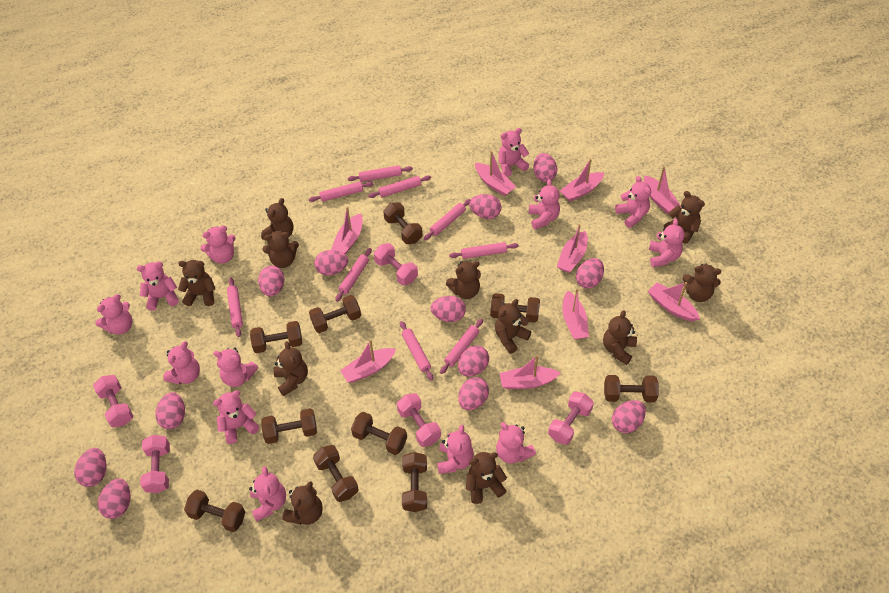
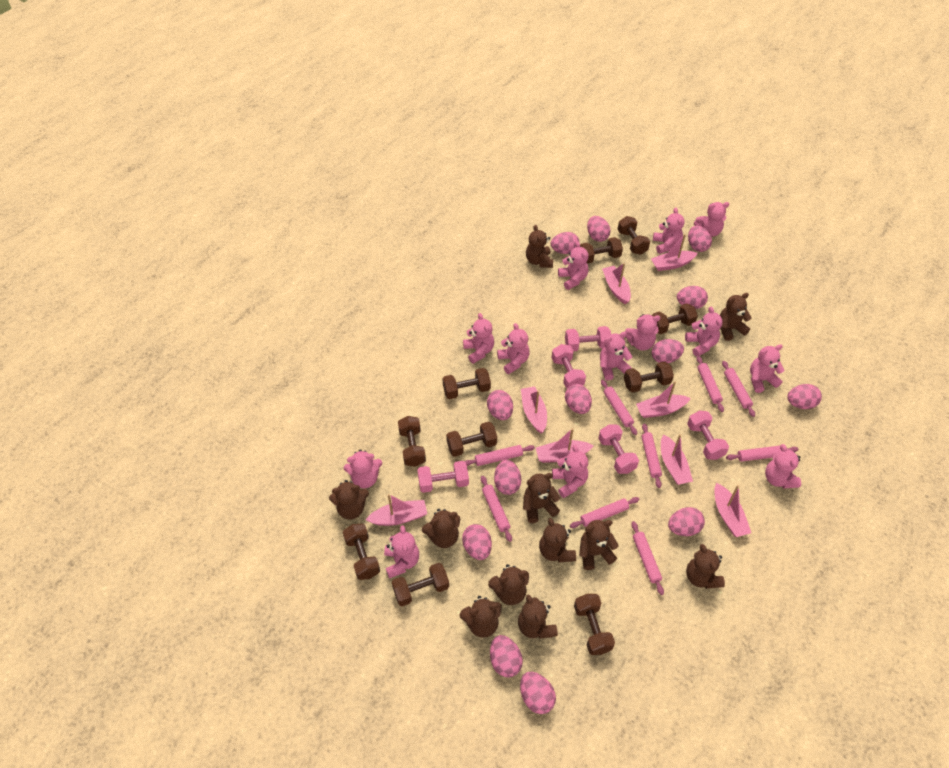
pink boat: 9 -> 8
pink egg: 12 -> 13

